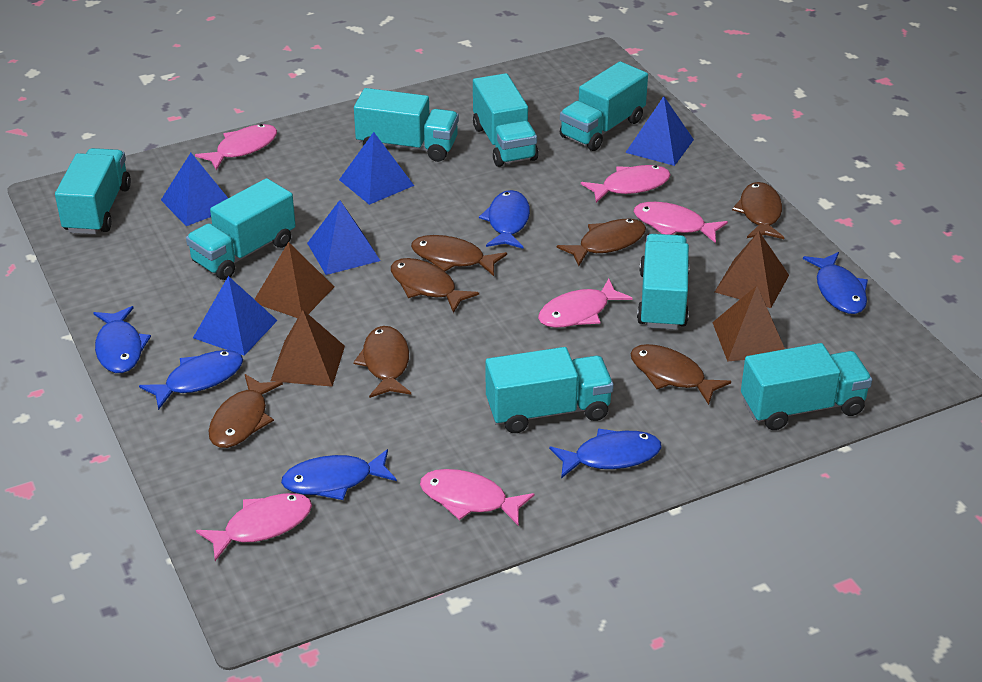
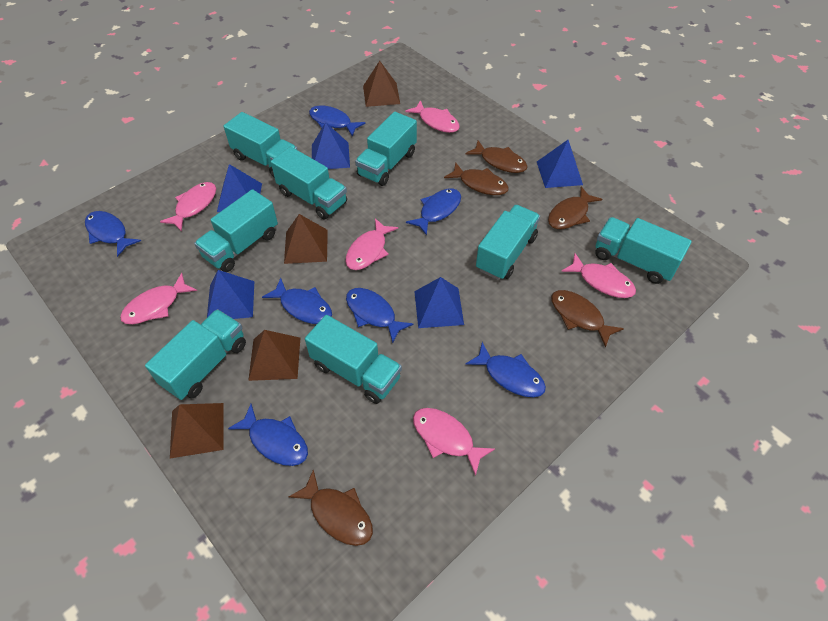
blue fish: 6 -> 7
brown fish: 7 -> 5

